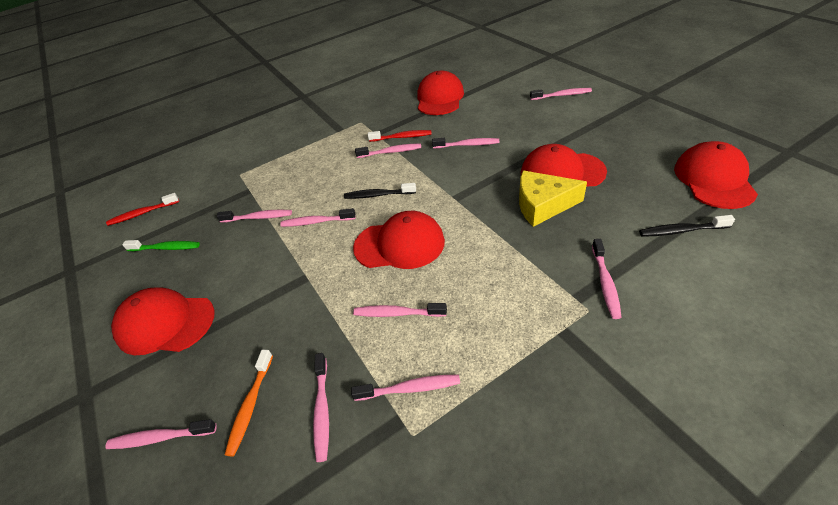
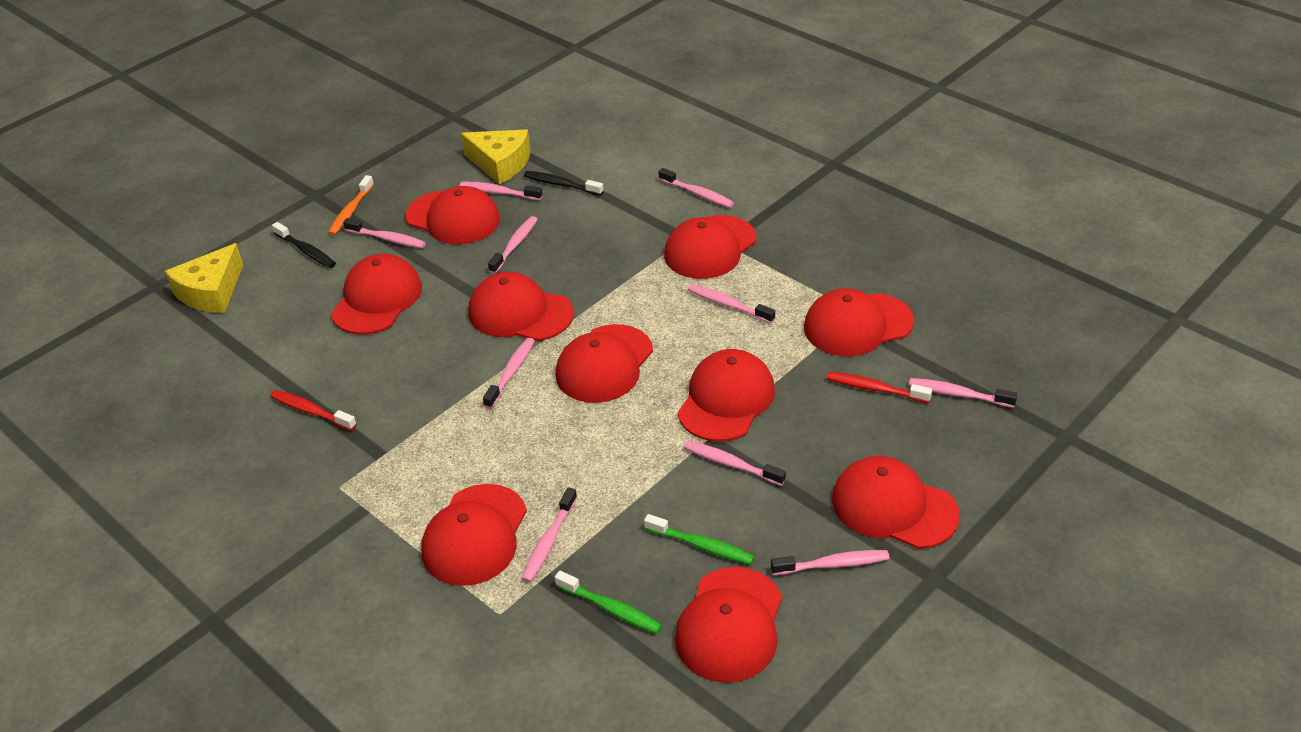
green toothbrush: 1 -> 2
red cap: 5 -> 10
yellow cheese: 1 -> 2

